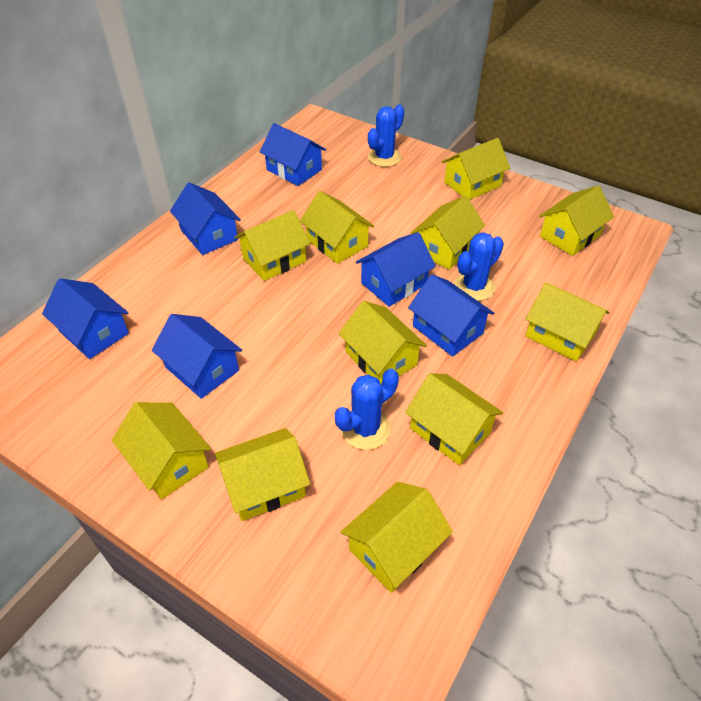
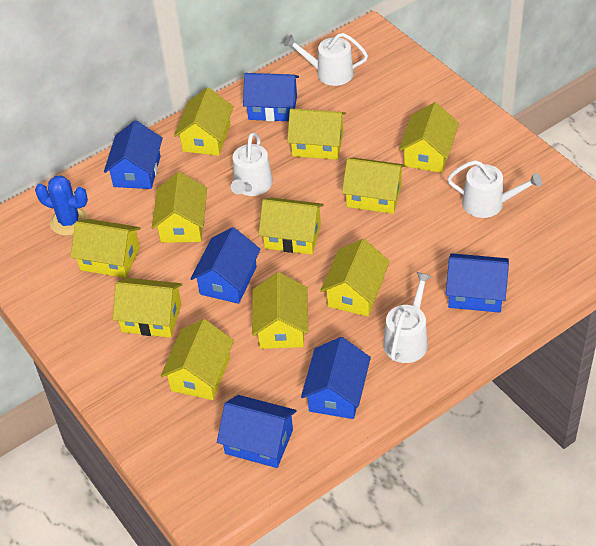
blue cactus: 3 -> 1
white watering can: 0 -> 4

